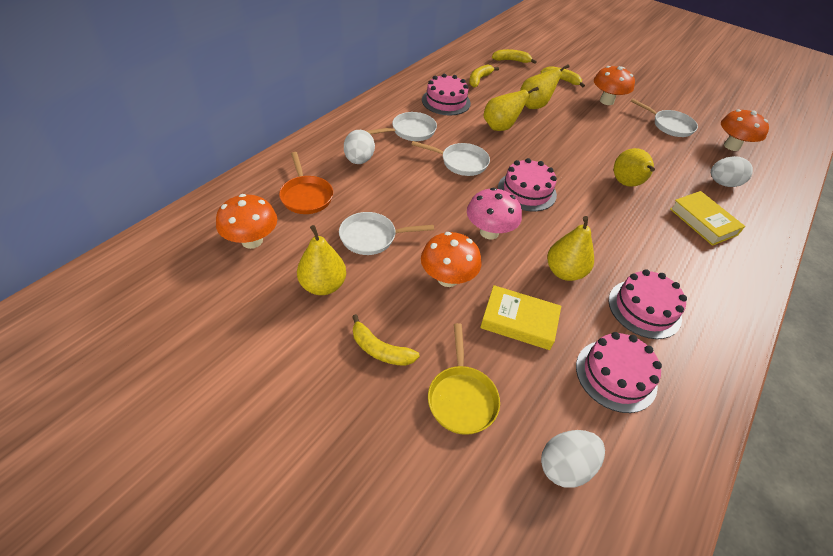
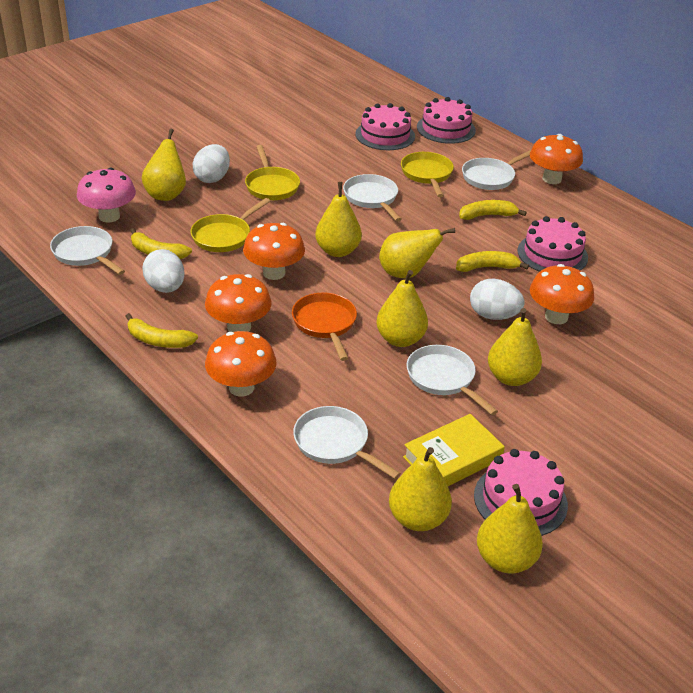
orange mushroom: 4 -> 5
white pan: 4 -> 5
yellow book: 2 -> 1
yellow pan: 1 -> 3
yellow pear: 5 -> 7

